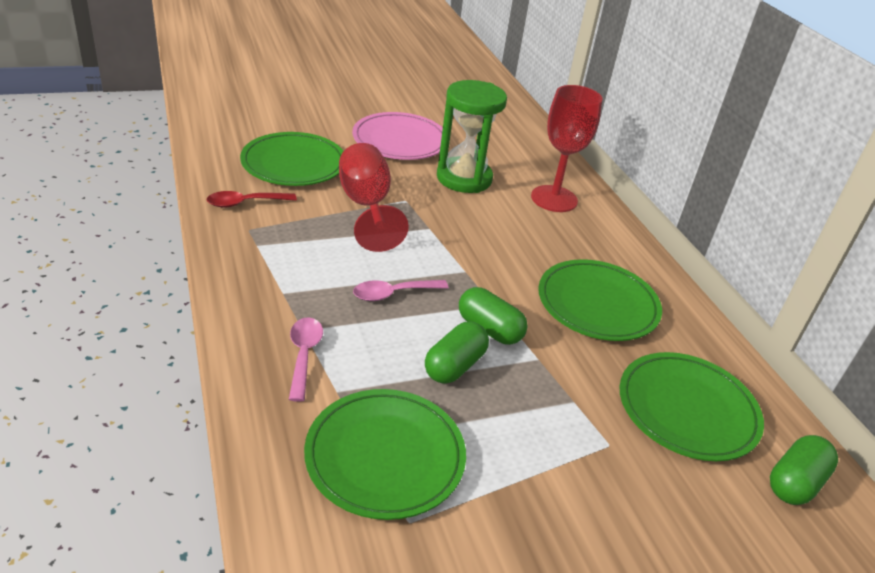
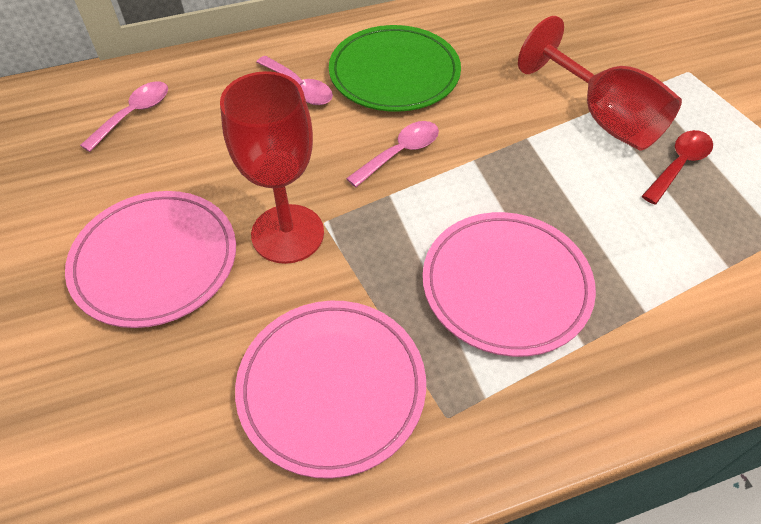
green capsule: 3 -> 0
green hourglass: 1 -> 0
green plate: 4 -> 1
pink plate: 1 -> 3
pink spoon: 2 -> 3

